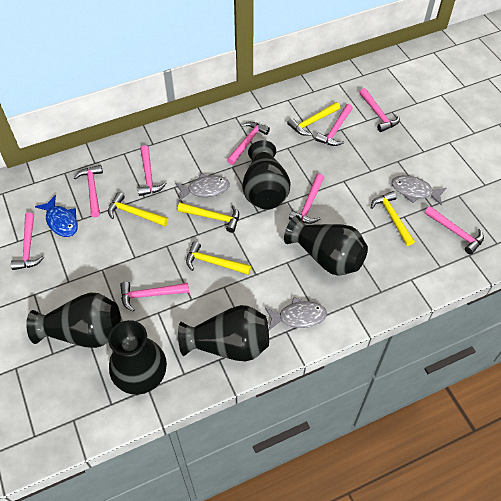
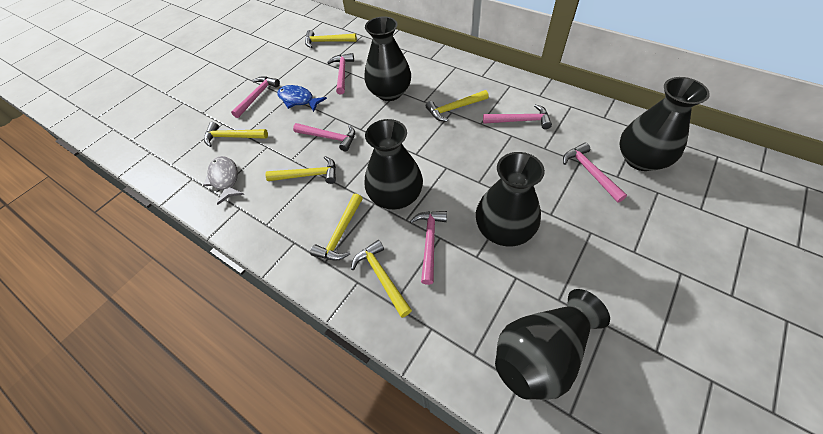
grey fish: 3 -> 1
pink hammer: 9 -> 6
yellow hammer: 5 -> 6

